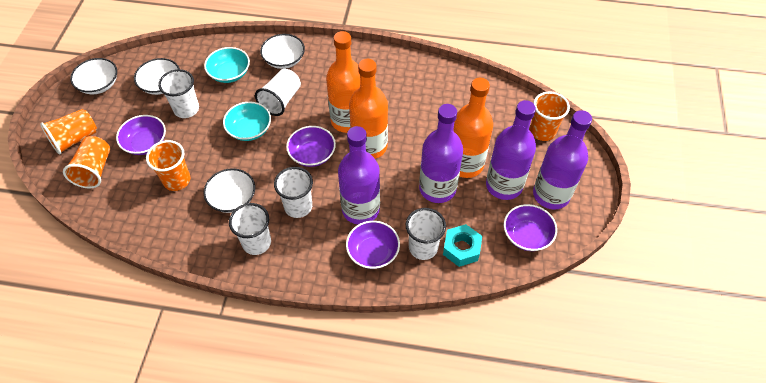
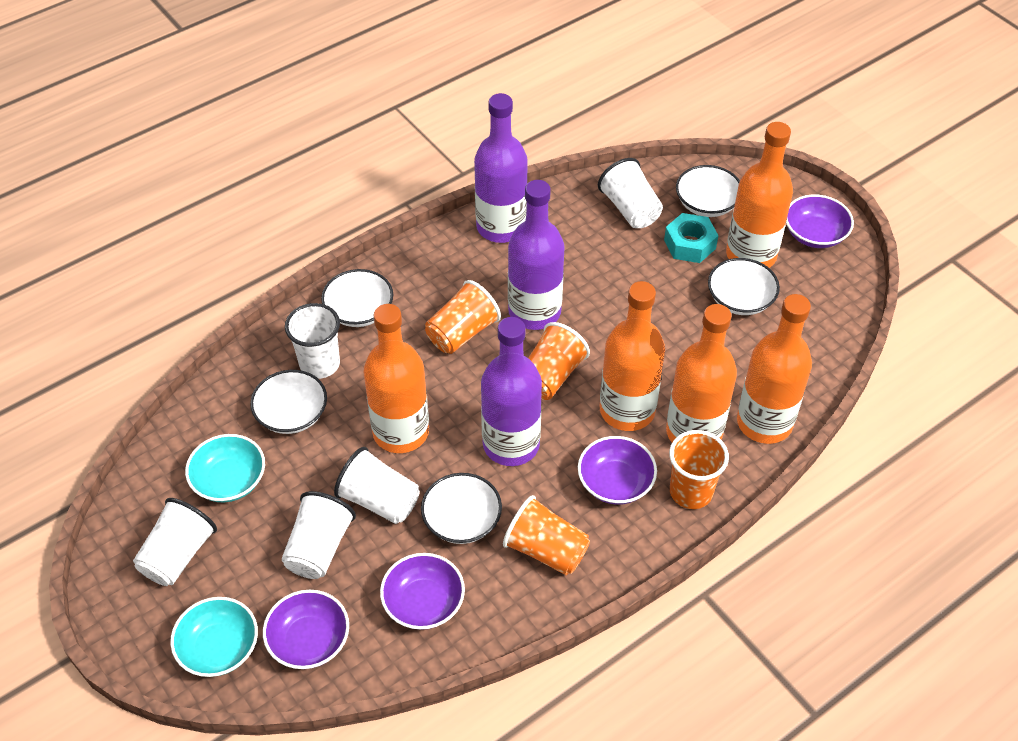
orange bottle: 3 -> 5
purple bottle: 4 -> 3
white bowl: 4 -> 5

